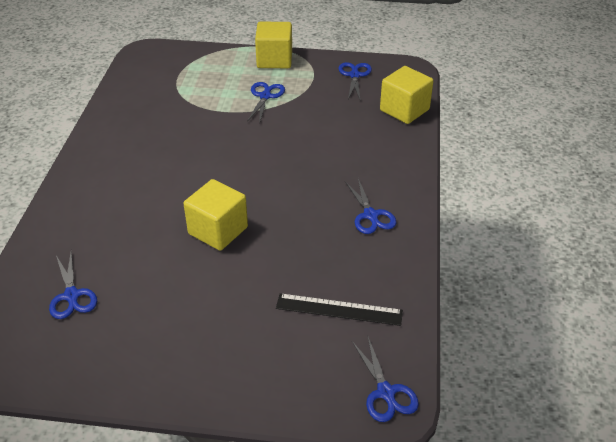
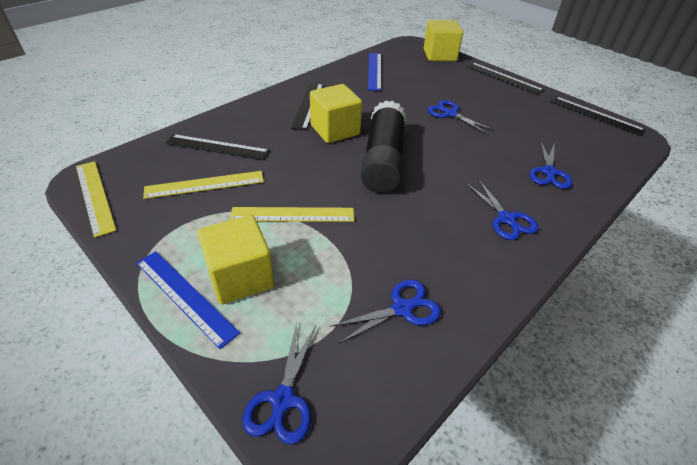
black glue stick: 0 -> 1
black ruler: 1 -> 4
blue ruler: 0 -> 2
yellow ruler: 0 -> 3

